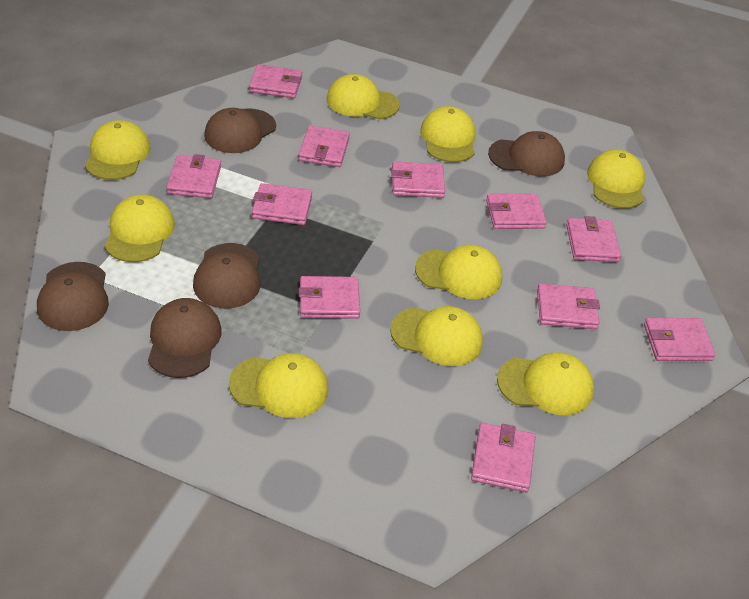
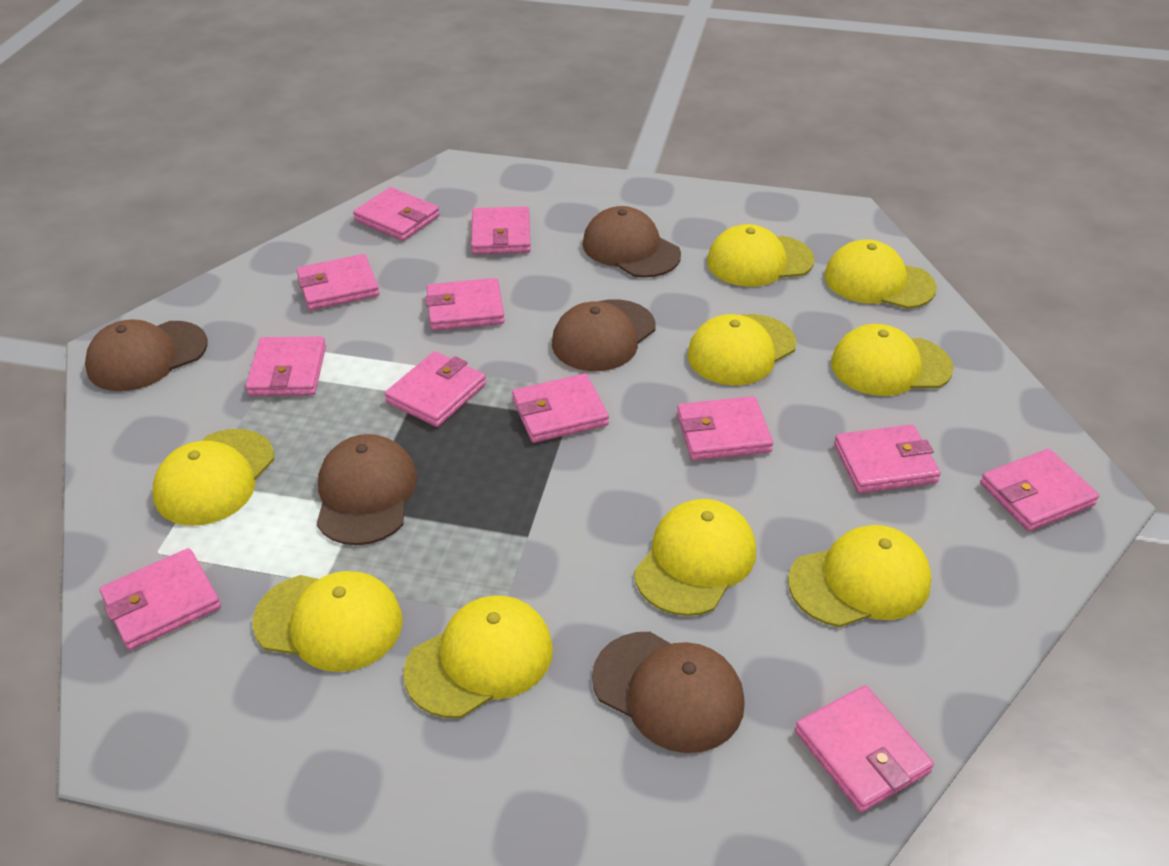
pink wallet: 11 -> 12

